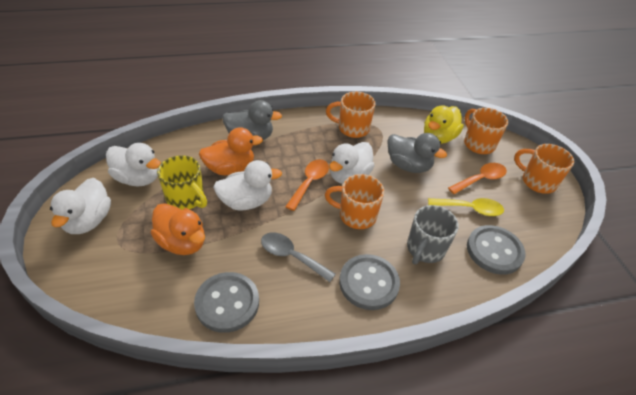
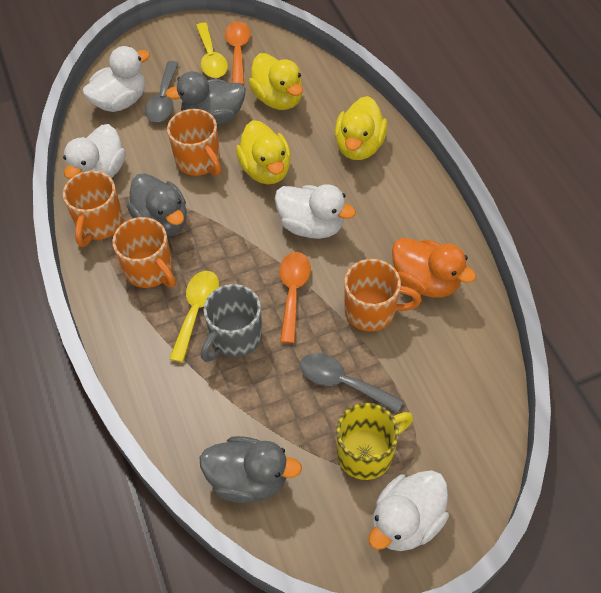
grey button: 3 -> 0
grey duck: 2 -> 3
grey spoon: 1 -> 2
orange duck: 2 -> 1
yellow duck: 1 -> 3
yellow spoon: 1 -> 2

